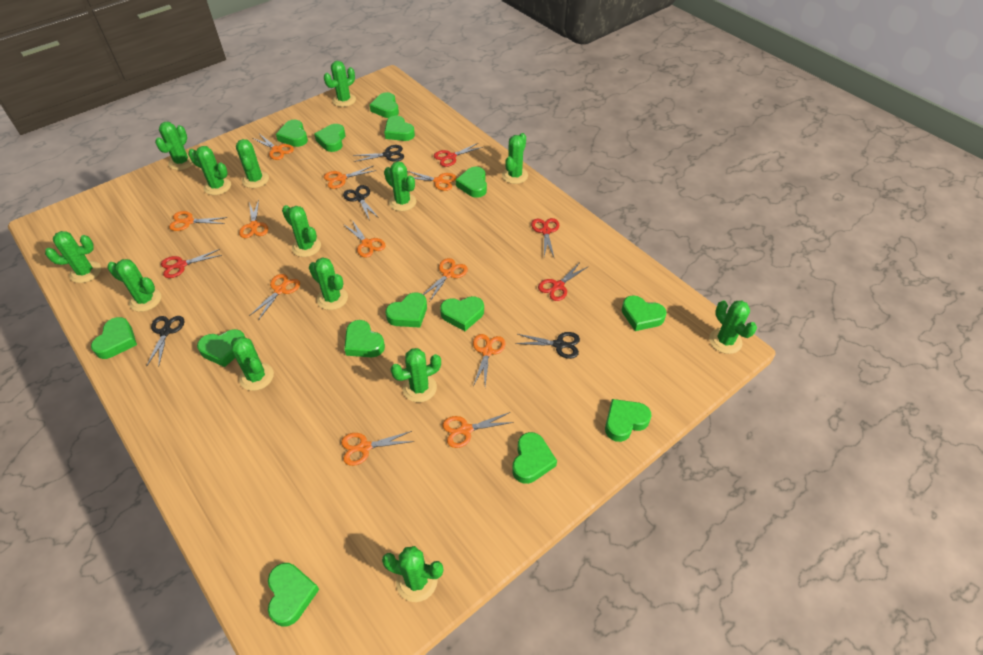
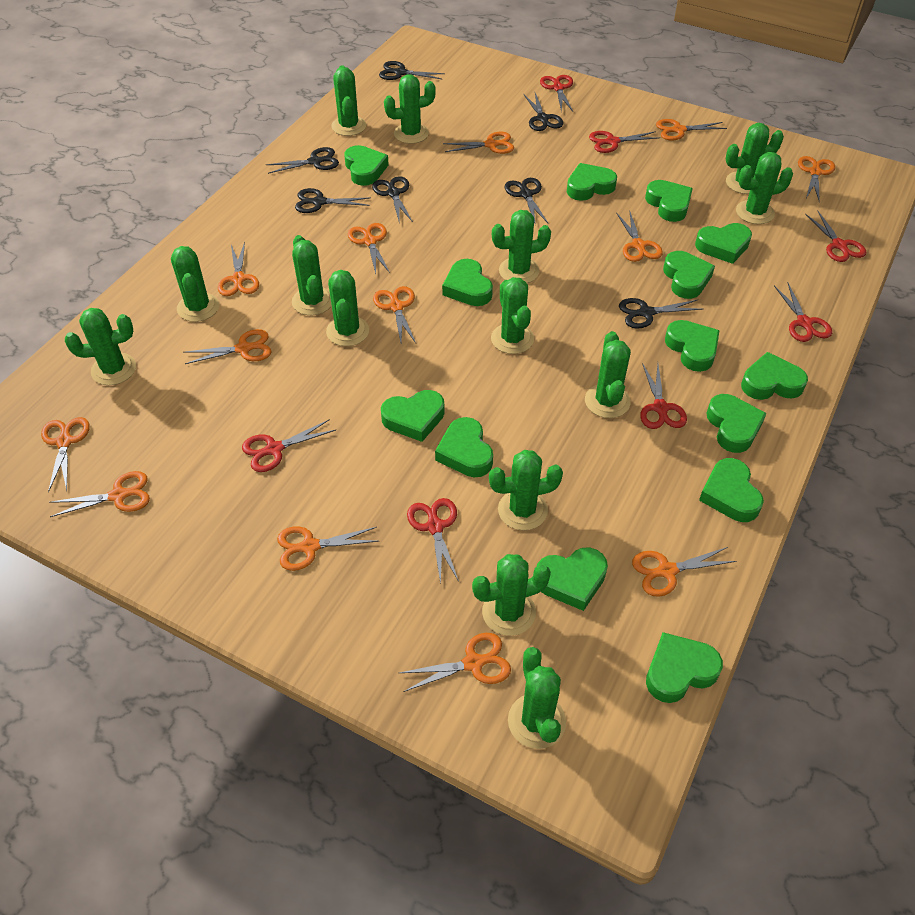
black scissors: 4 -> 7
orange scissors: 11 -> 13
red scissors: 4 -> 7

